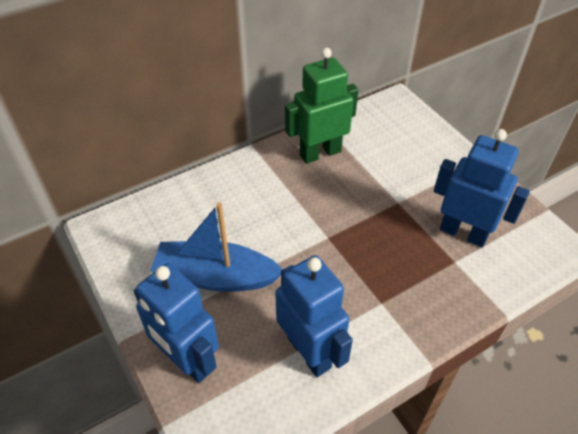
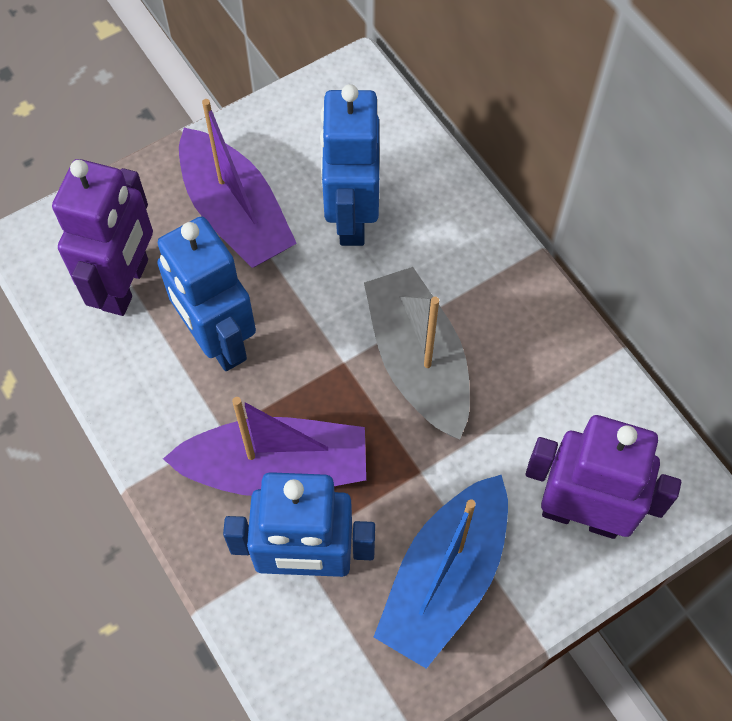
green robot: 1 -> 0
grey boat: 0 -> 1
purple boat: 0 -> 2
purple robot: 0 -> 2

